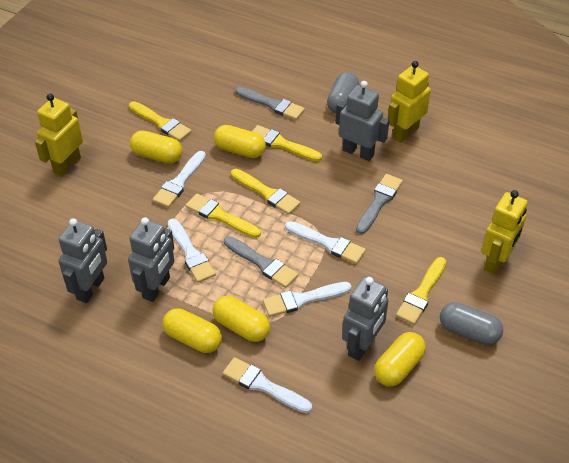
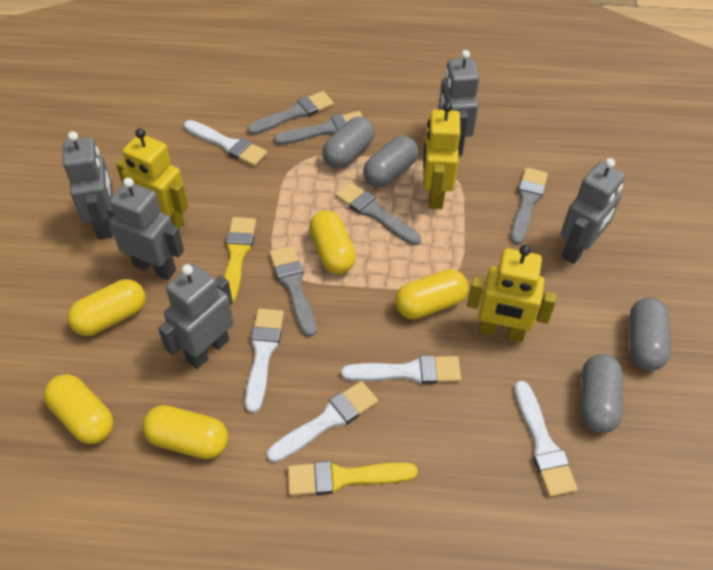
grey brush: 3 -> 5
grey capsule: 2 -> 4
grey robot: 4 -> 5
yellow brush: 5 -> 2

